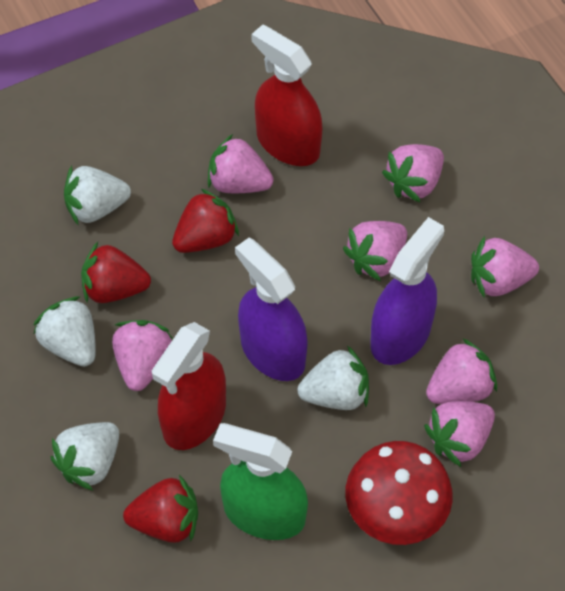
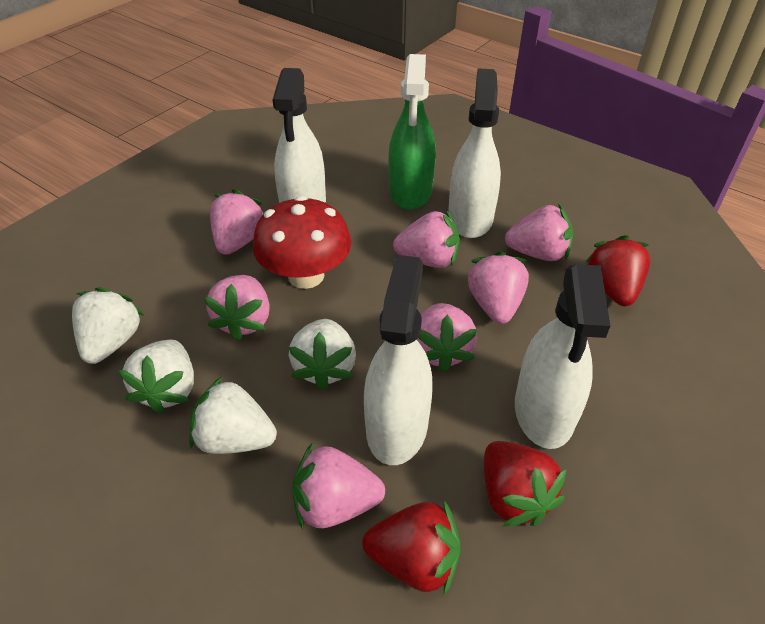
purple spray bottle: 2 -> 0
red spray bottle: 2 -> 0
white spray bottle: 0 -> 4

